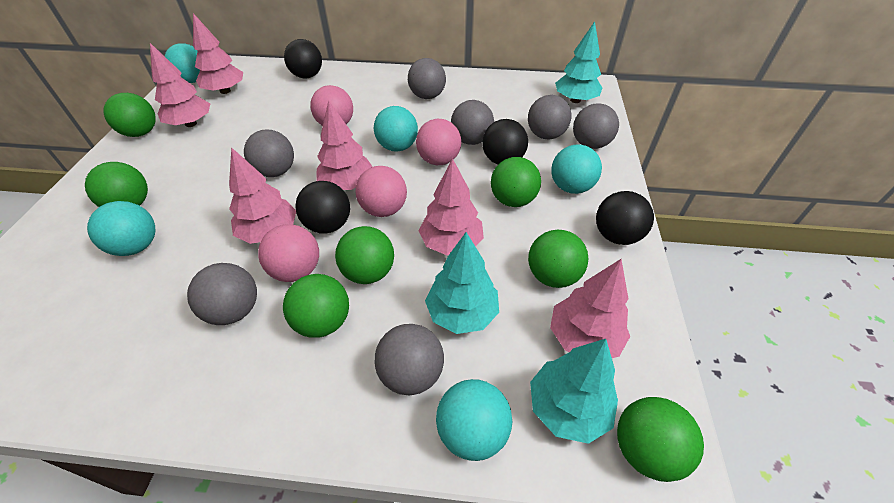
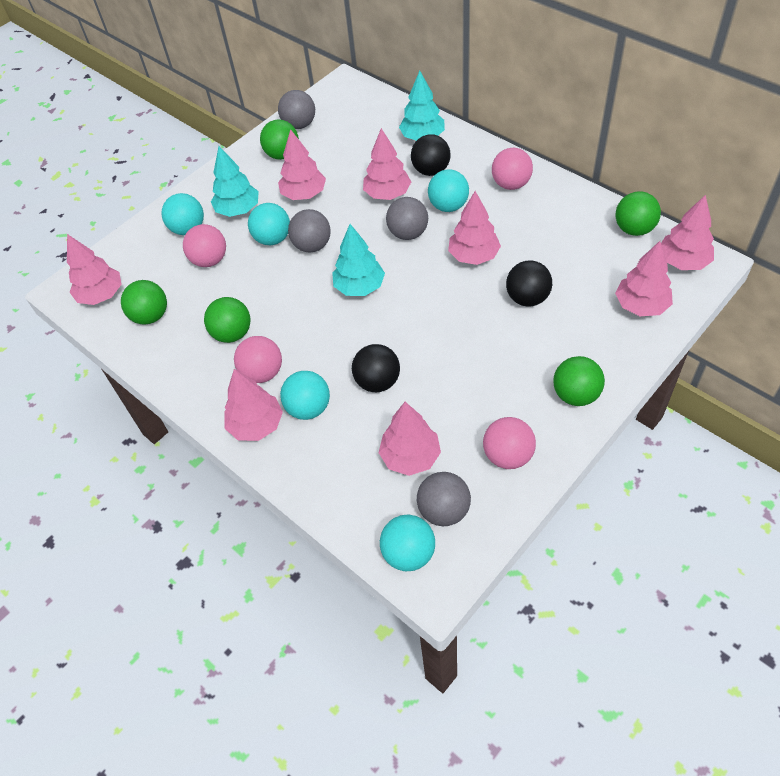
black ball: 4 -> 3
green ball: 7 -> 5
grey ball: 7 -> 4
pink tree: 6 -> 8

